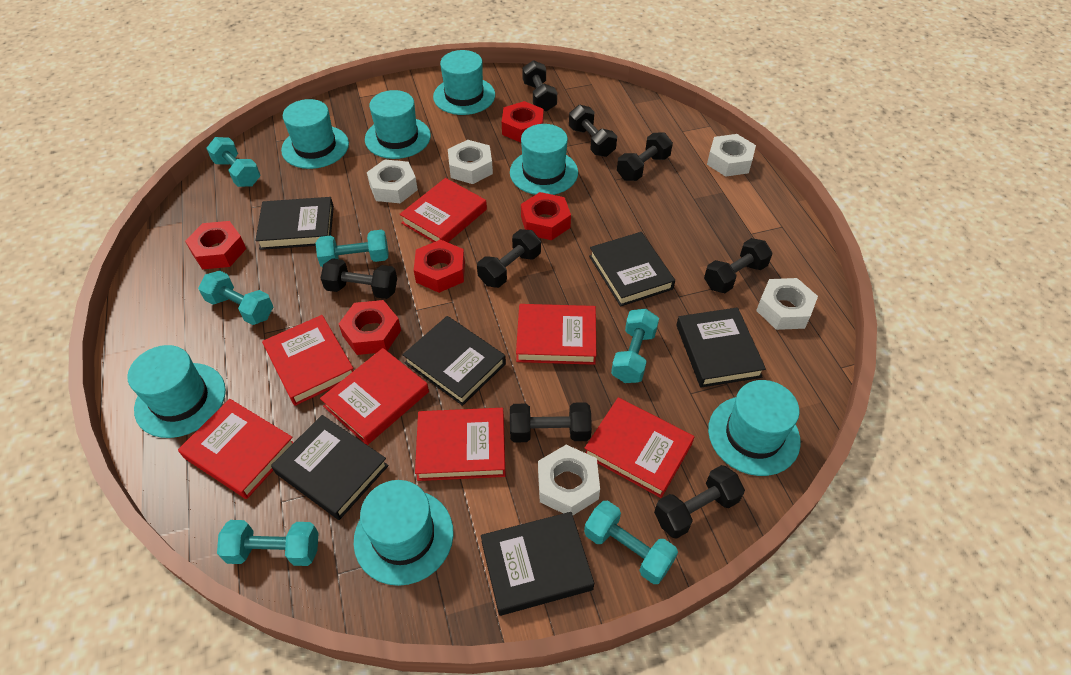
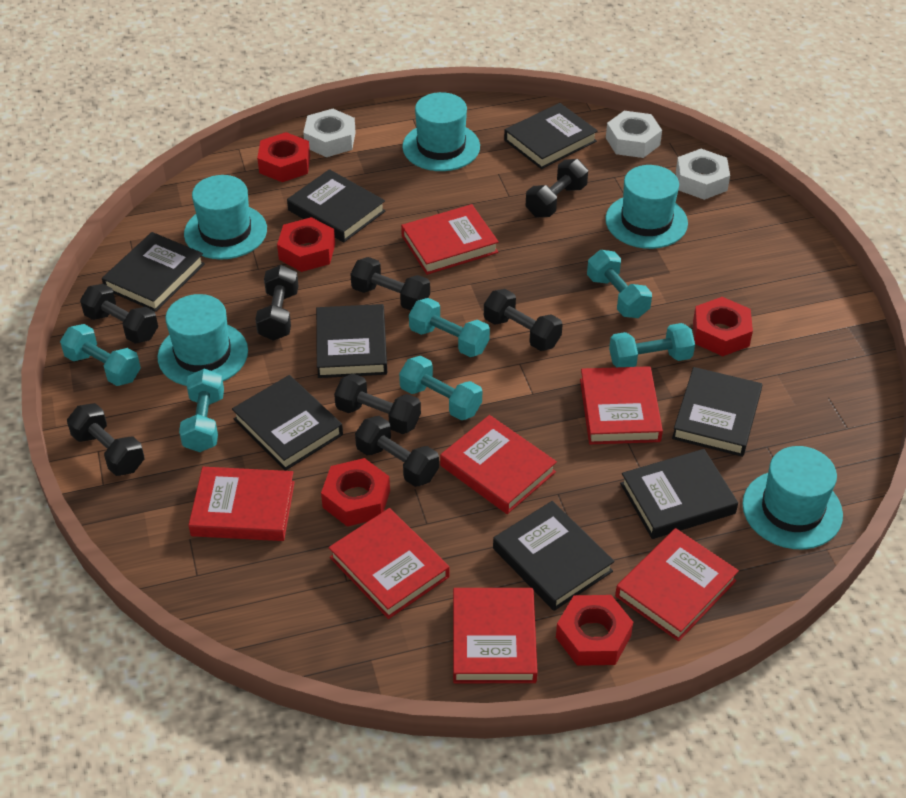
black book: 6 -> 8
turquoise hat: 7 -> 5
white nut: 5 -> 3

